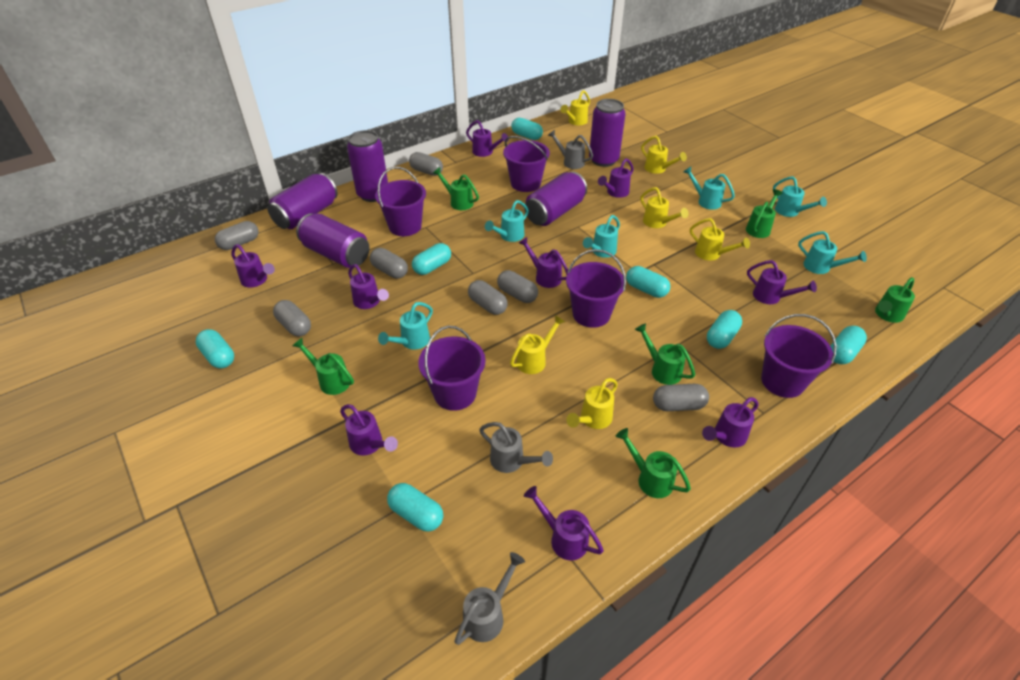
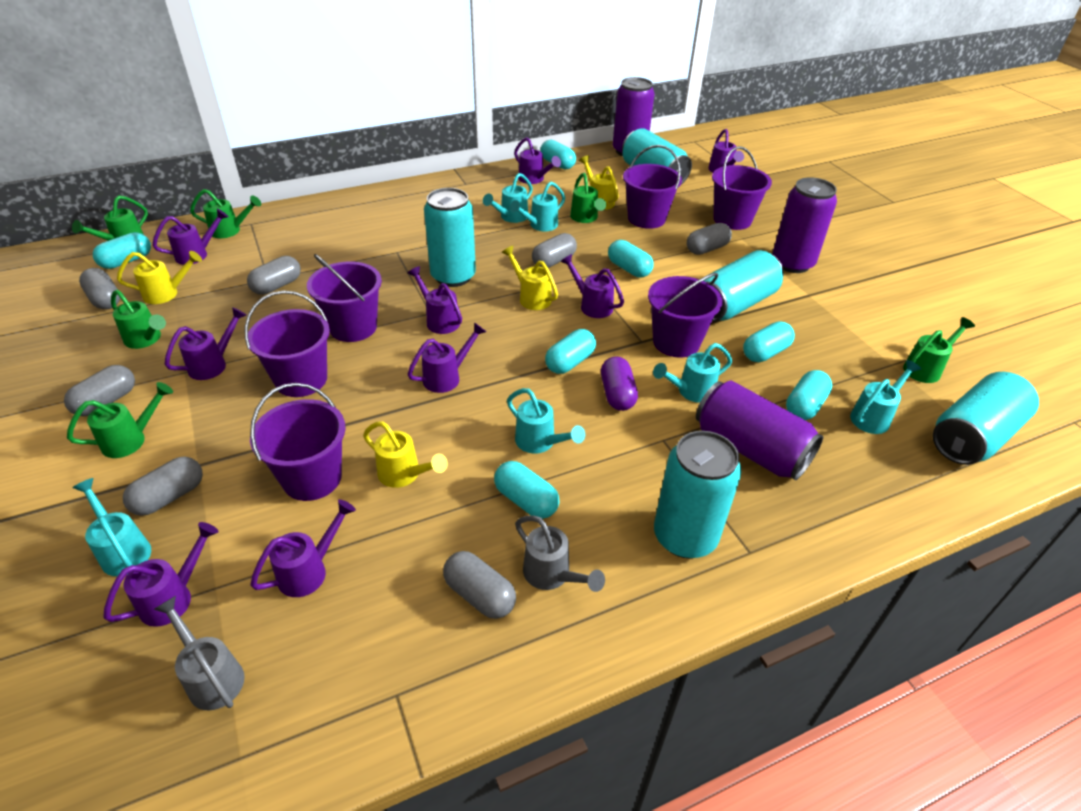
grey watering can: 3 -> 2
purple bucket: 5 -> 6
purple can: 5 -> 3
purple capsule: 0 -> 1
turquoise can: 0 -> 5
yellow watering can: 6 -> 4

